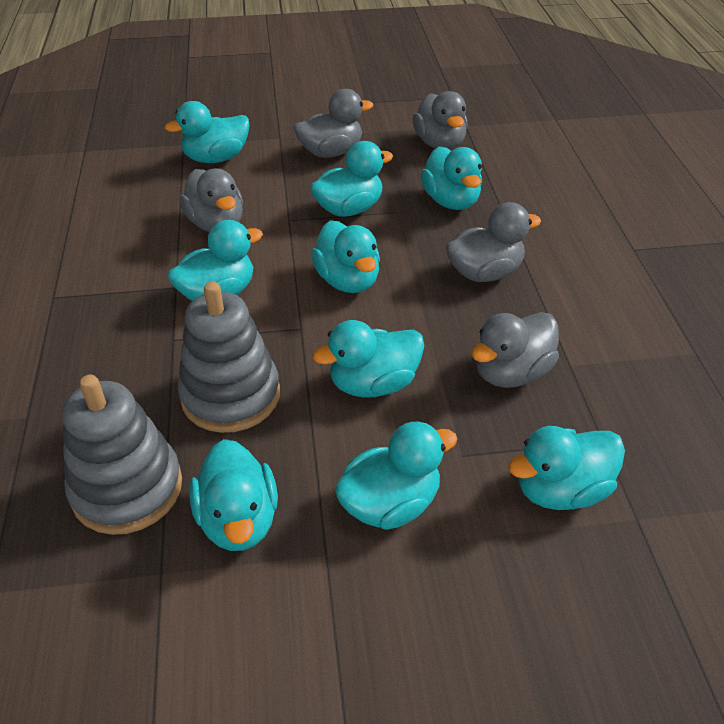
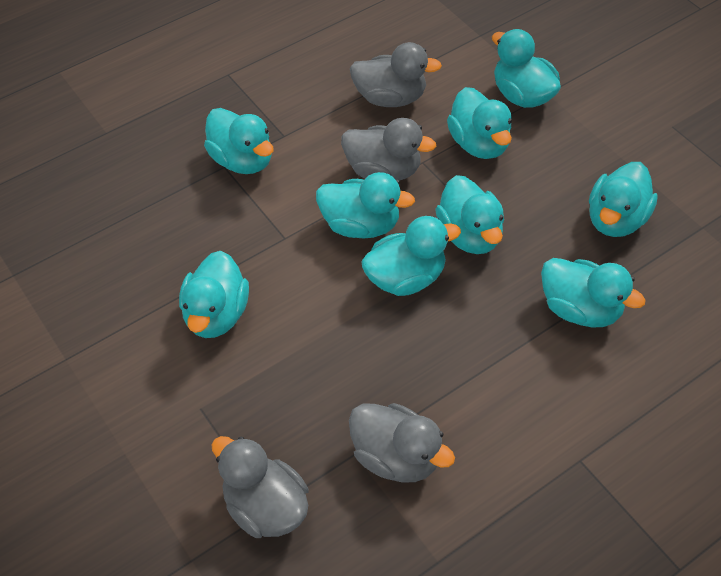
grey duck: 5 -> 4
grey stacking toy: 2 -> 0

